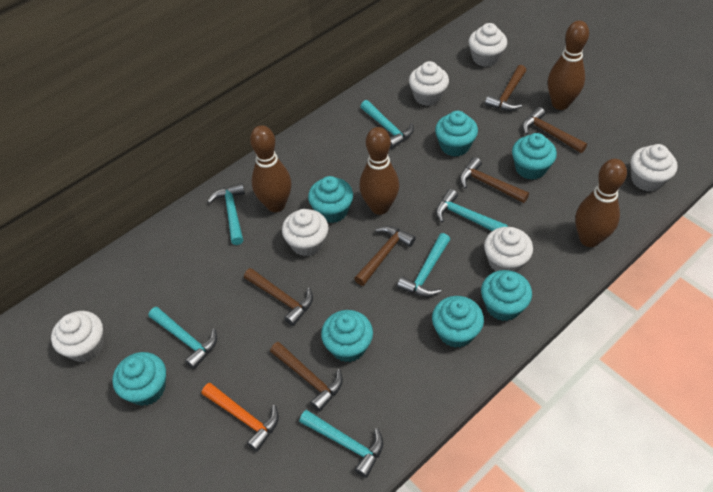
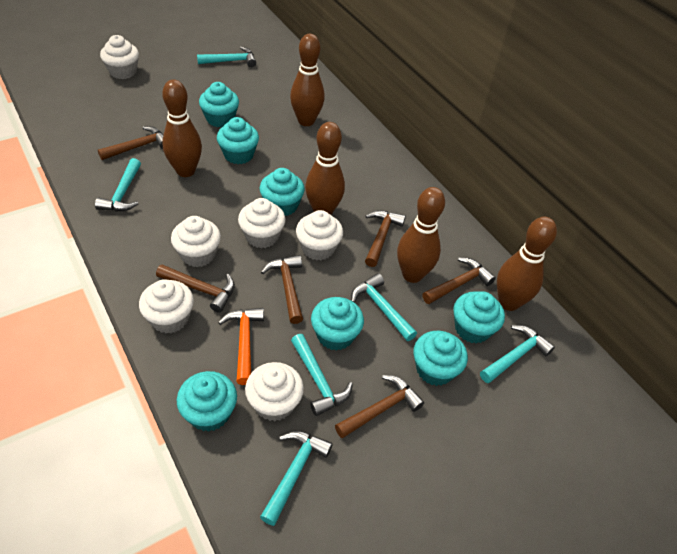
brown bowling pin: 4 -> 5

